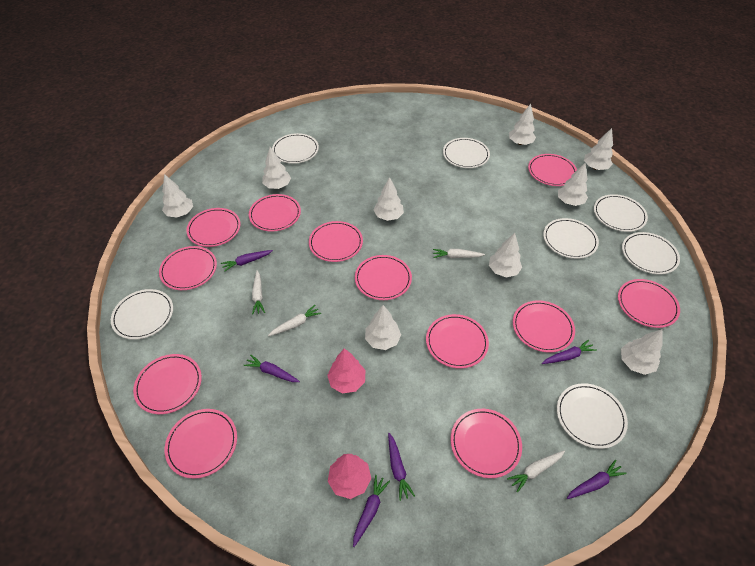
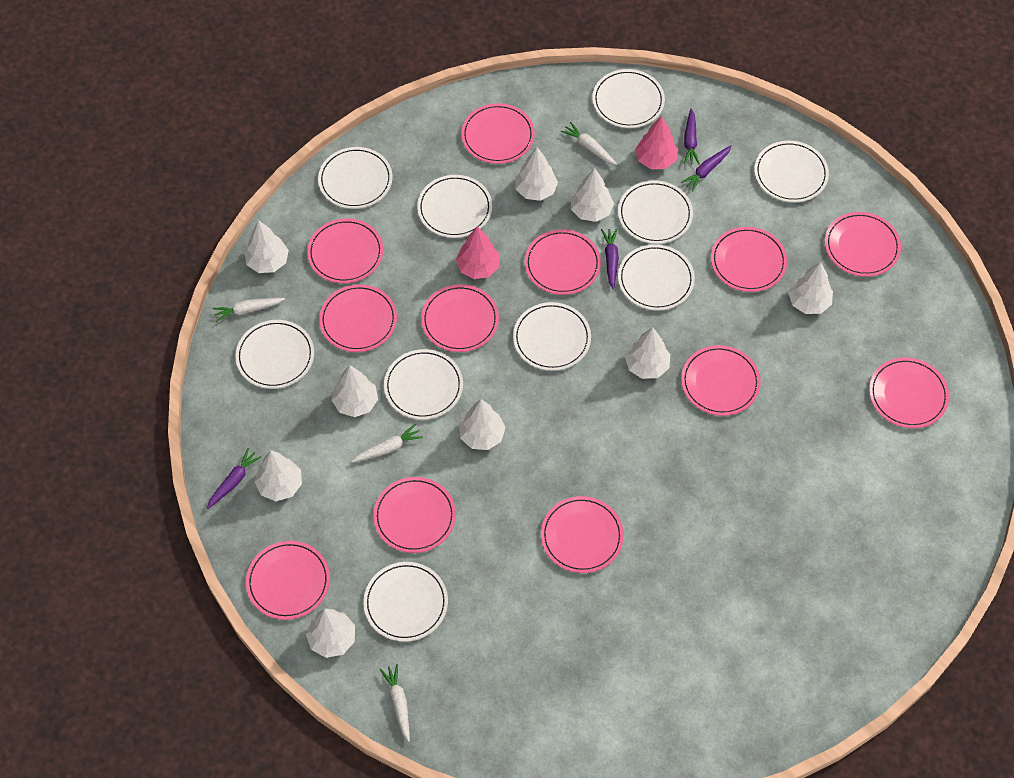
purple carrot: 6 -> 4
white plate: 7 -> 10

